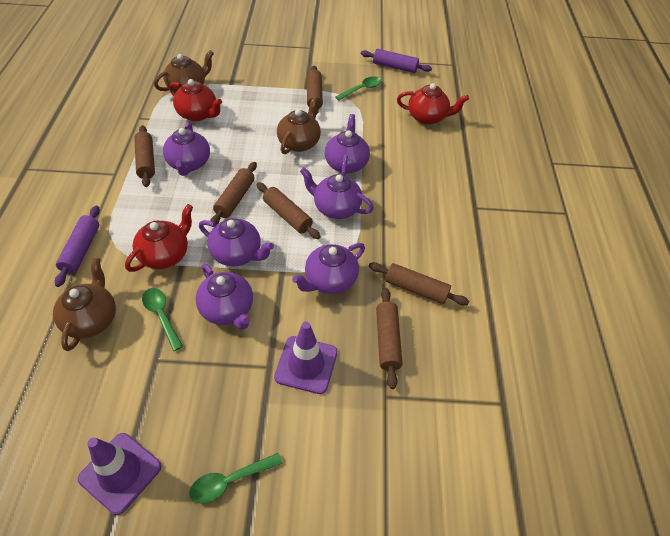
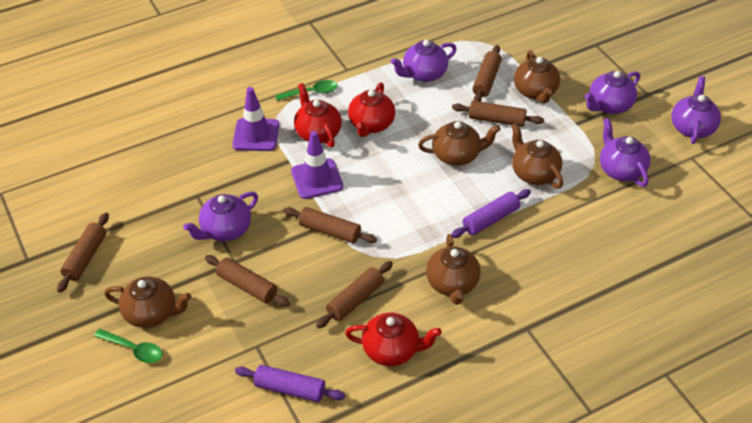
brown teapot: 3 -> 5
green spoon: 3 -> 2
purple teapot: 6 -> 5

